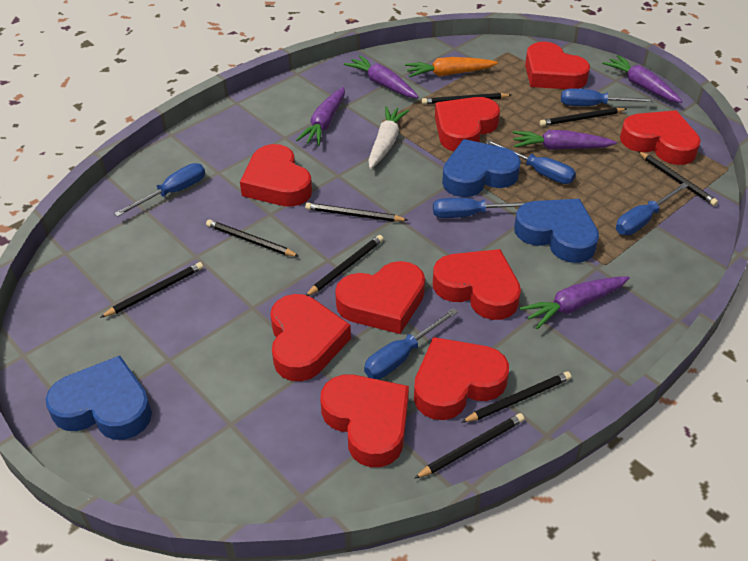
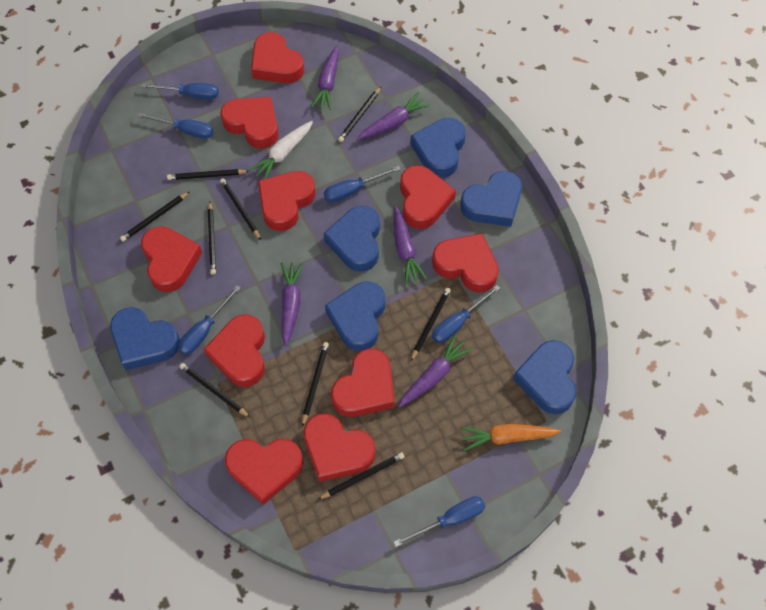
blue heart: 3 -> 6
red heart: 9 -> 10

